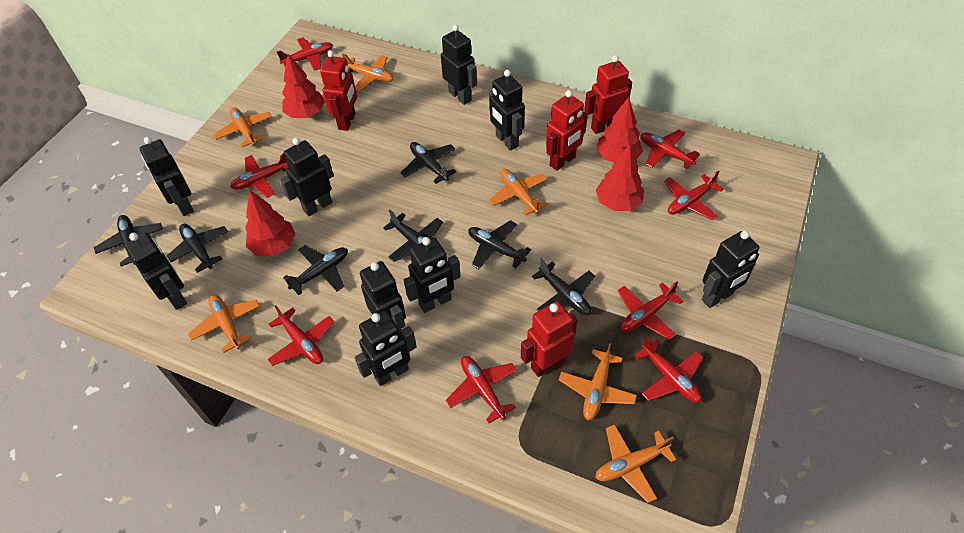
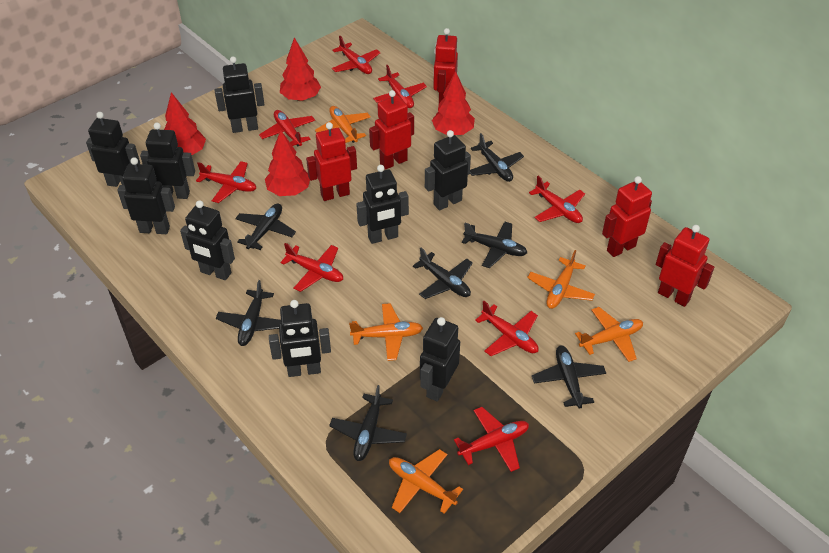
orange plane: 6 -> 5
red robot: 4 -> 5

